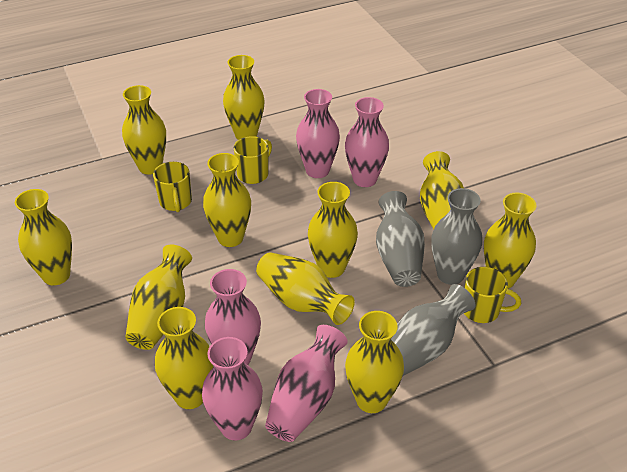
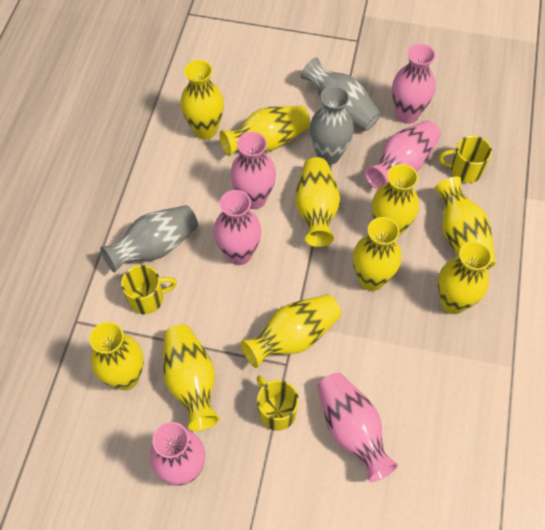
pink vase: 5 -> 6
yellow vase: 11 -> 10

